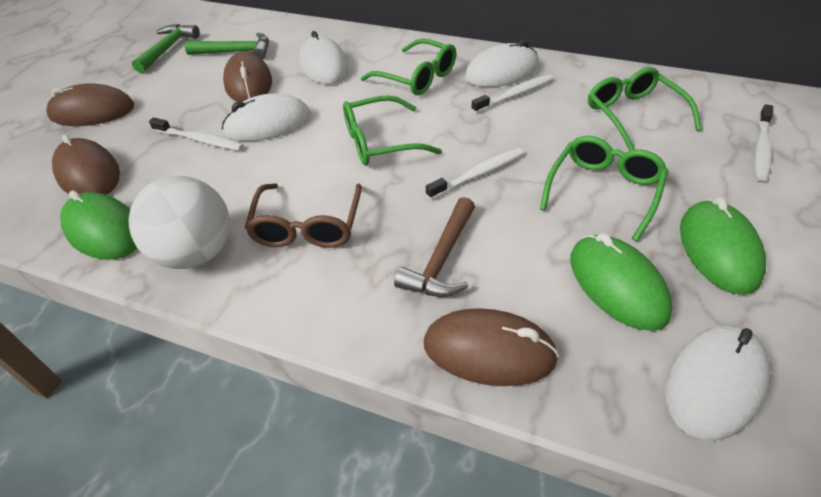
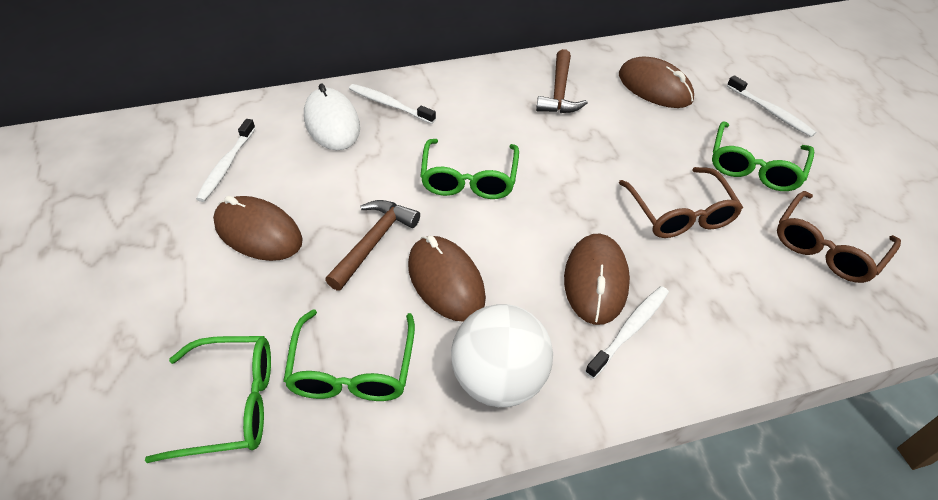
brown glasses: 1 -> 2
brown hammer: 1 -> 2
green hammer: 2 -> 0
green mouse: 3 -> 0
white mouse: 4 -> 1

